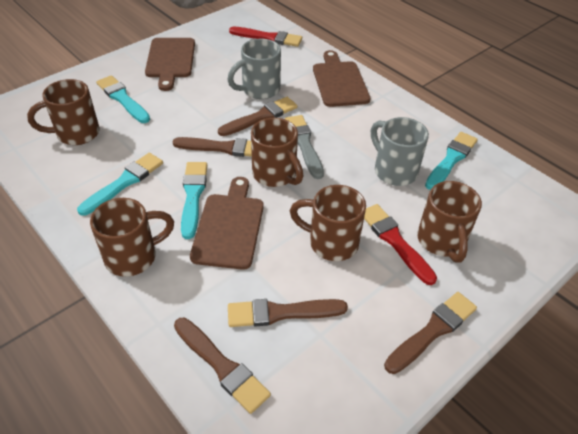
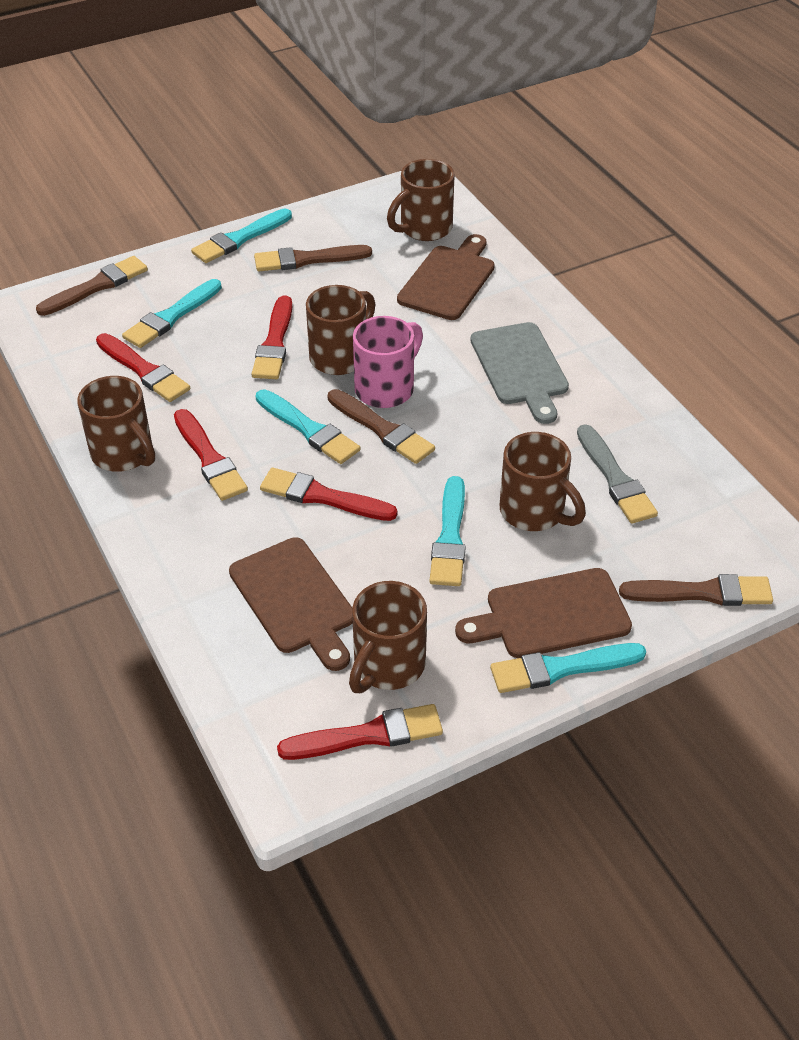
brown brush: 5 -> 4
grey cutting board: 0 -> 1
grey mug: 2 -> 0
pink mug: 0 -> 1
red brush: 2 -> 5
turquoise brush: 4 -> 5

